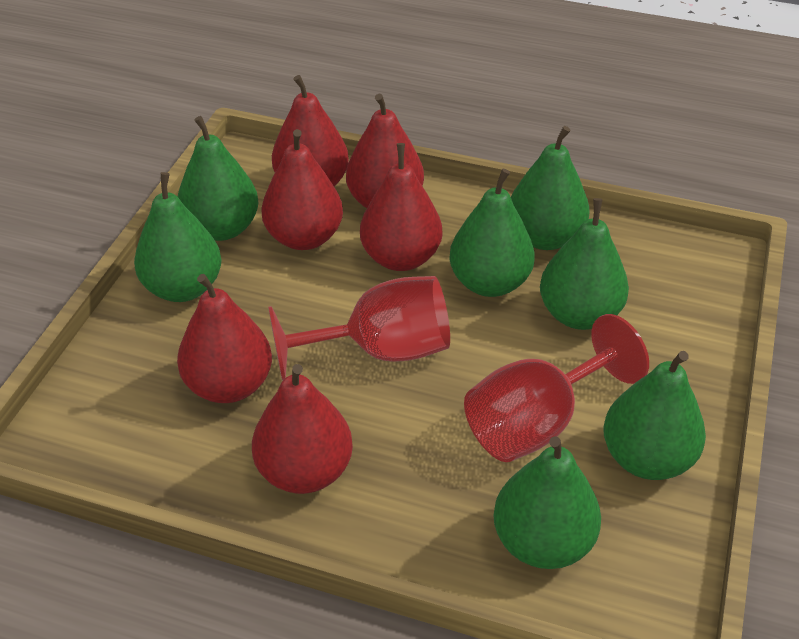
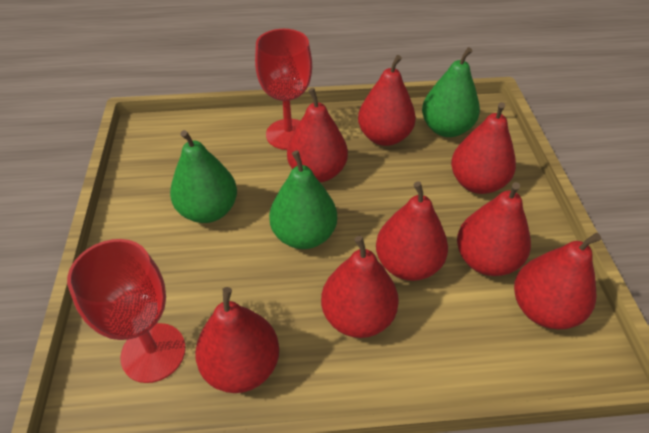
green pear: 7 -> 3
red pear: 6 -> 8

